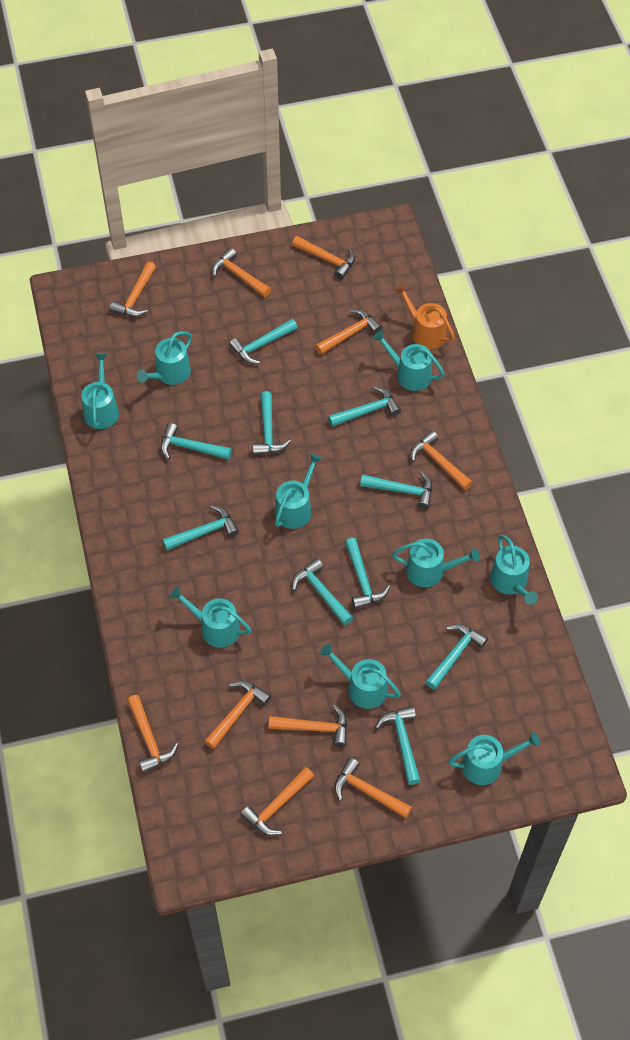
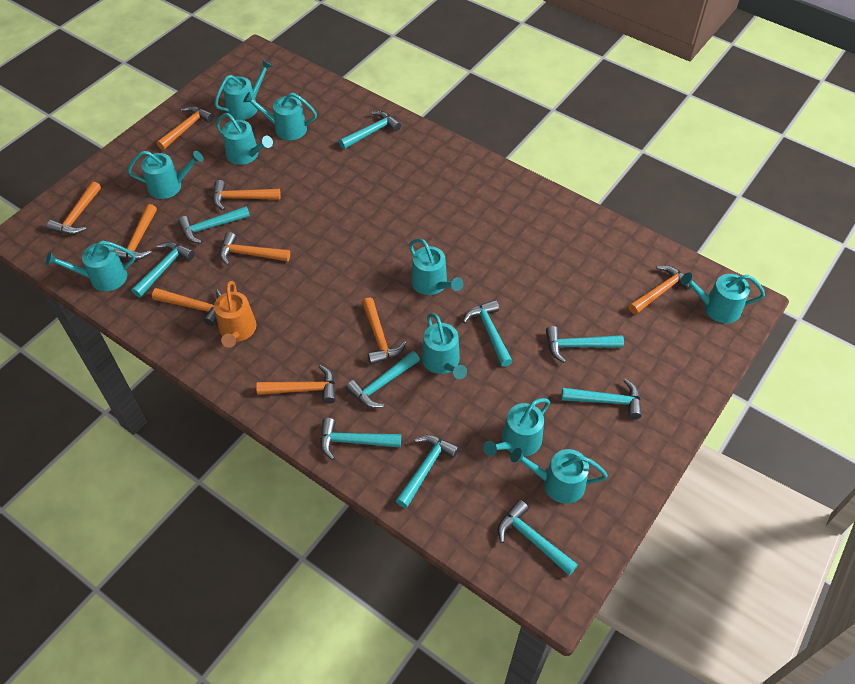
orange hammer: 10 -> 9
turquoise watering can: 9 -> 10

